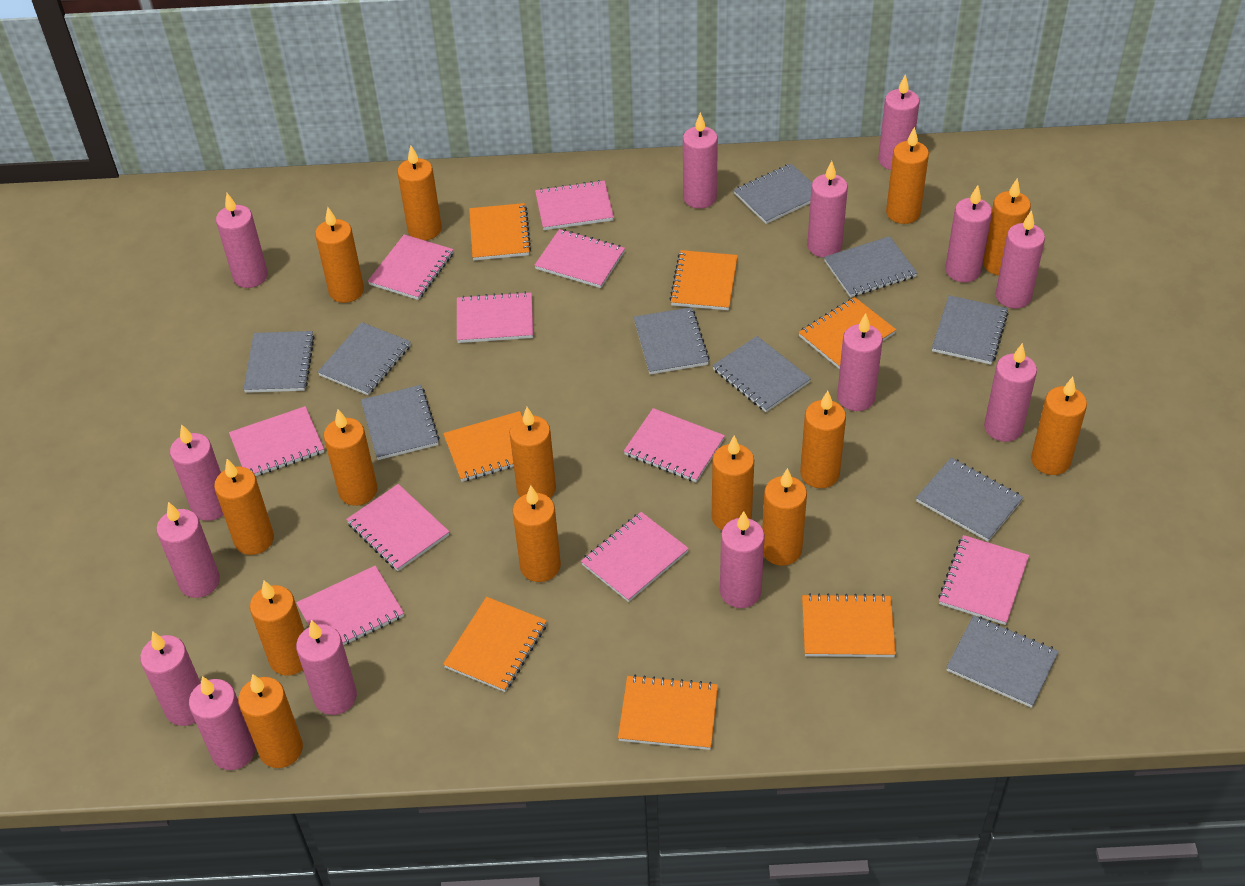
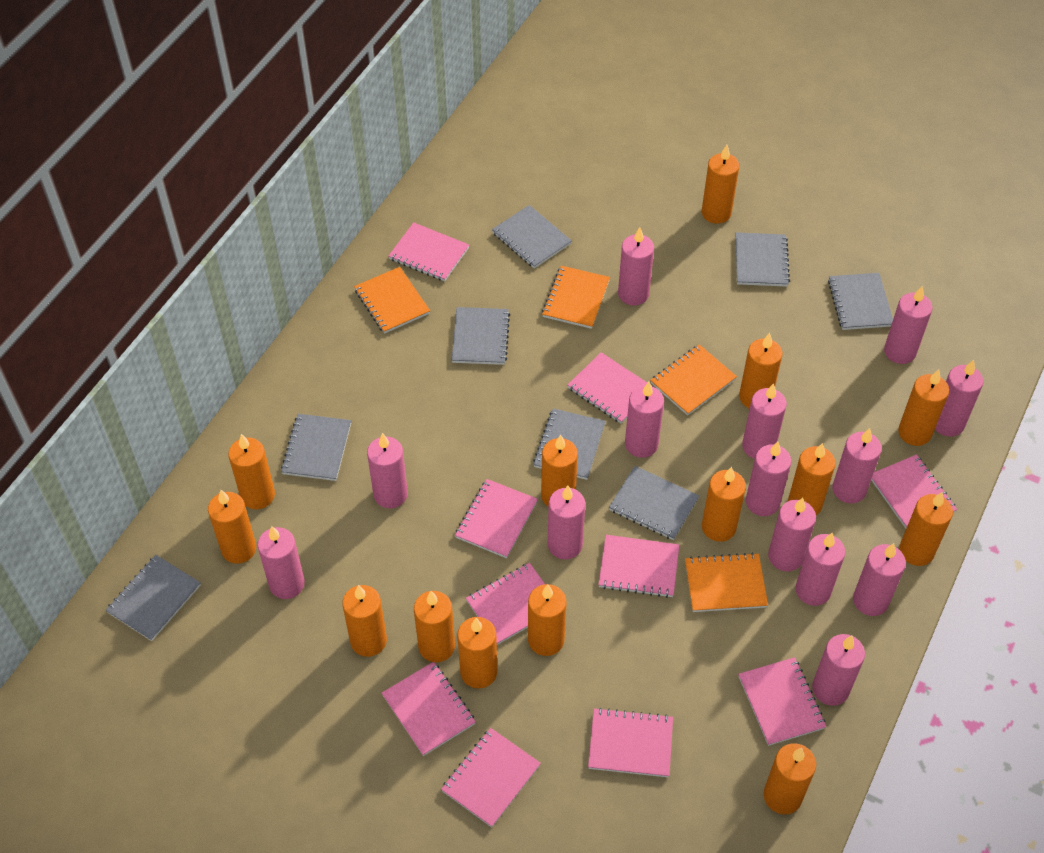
grey notebook: 10 -> 8
orange notebook: 7 -> 4

